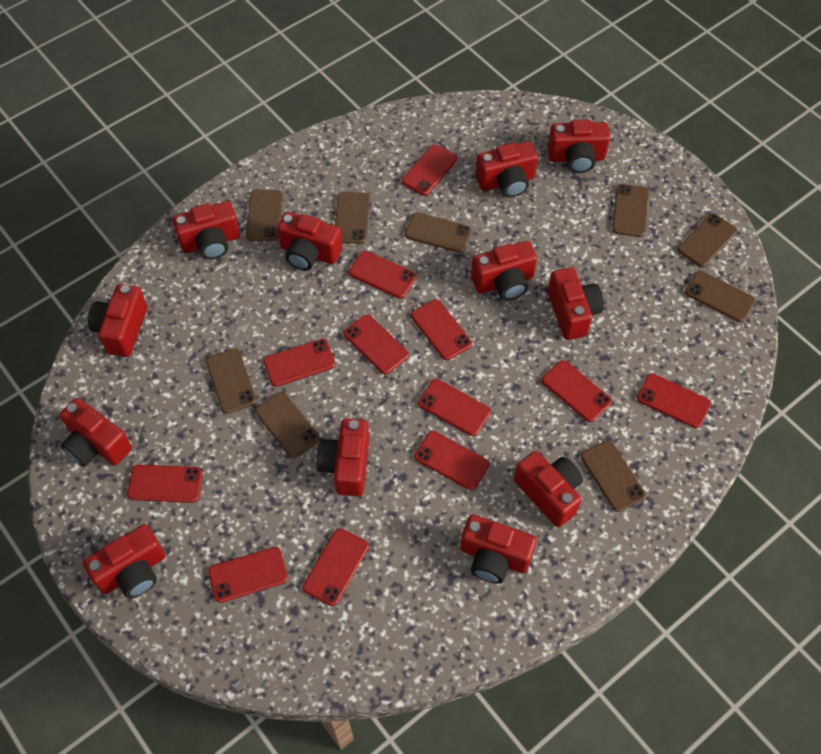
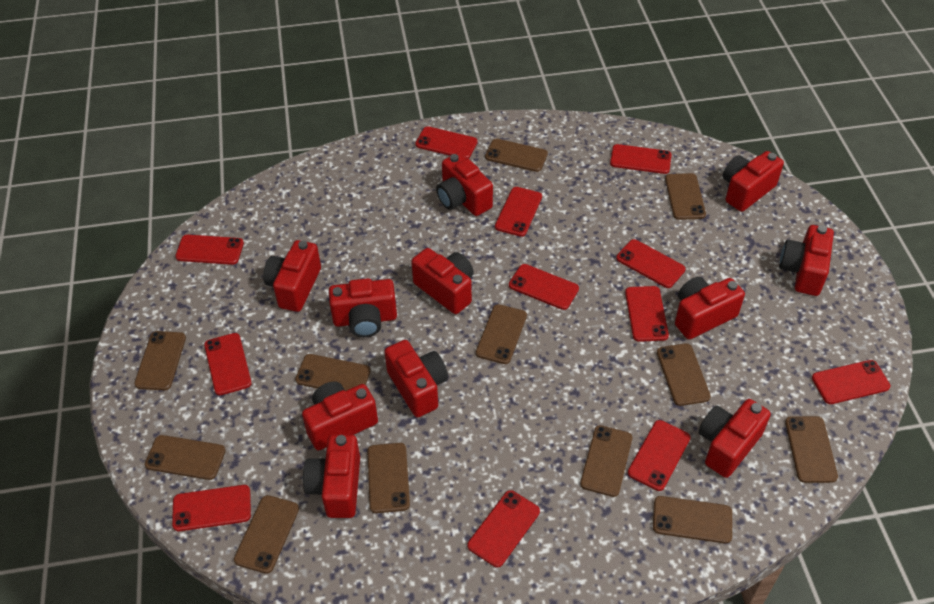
brown phone: 9 -> 12
red camera: 12 -> 11

